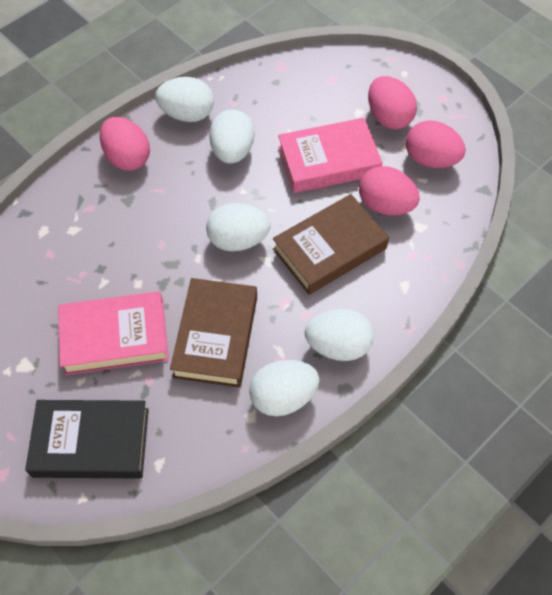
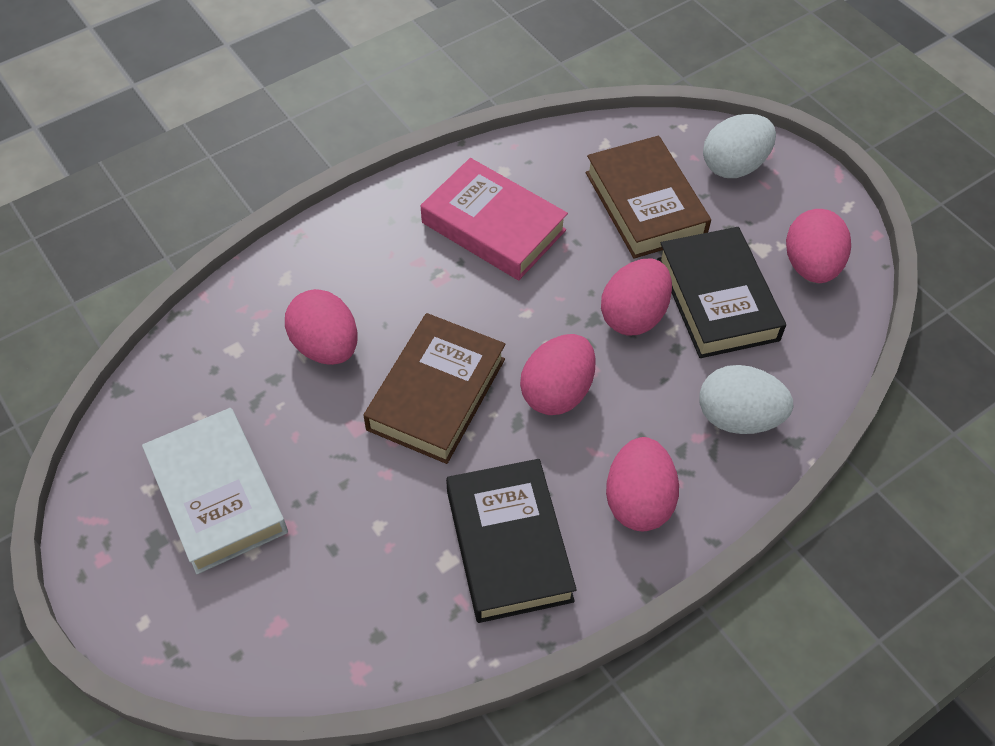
black book: 1 -> 2
pink book: 2 -> 1
pink egg: 4 -> 5
white book: 0 -> 1
white egg: 5 -> 2

